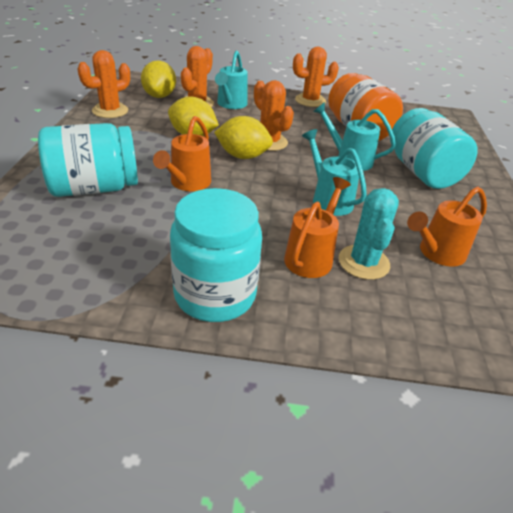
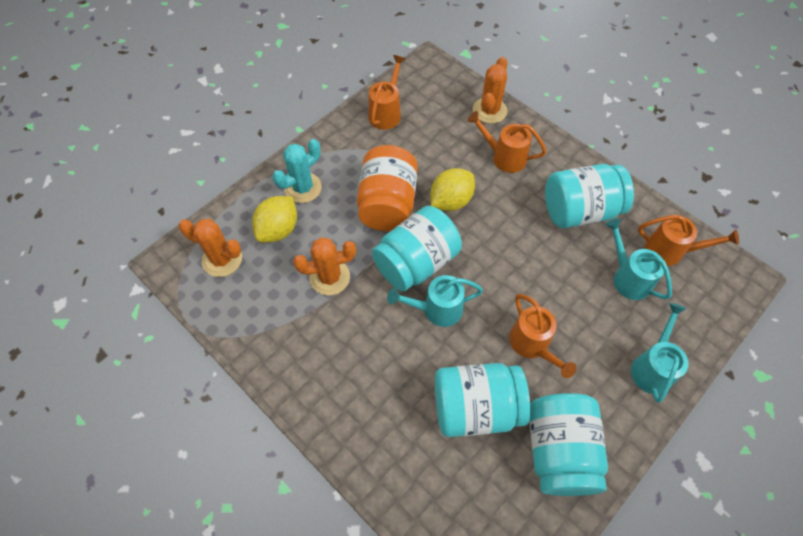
orange cactus: 4 -> 3
orange watering can: 3 -> 4
turquoise jar: 3 -> 4
yellow lemon: 3 -> 2

